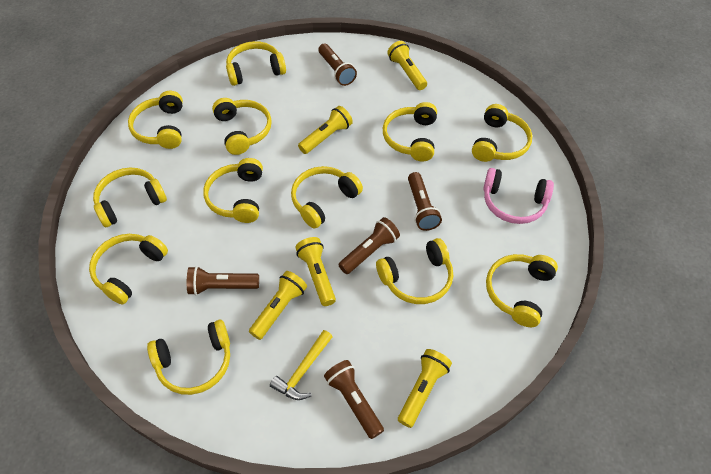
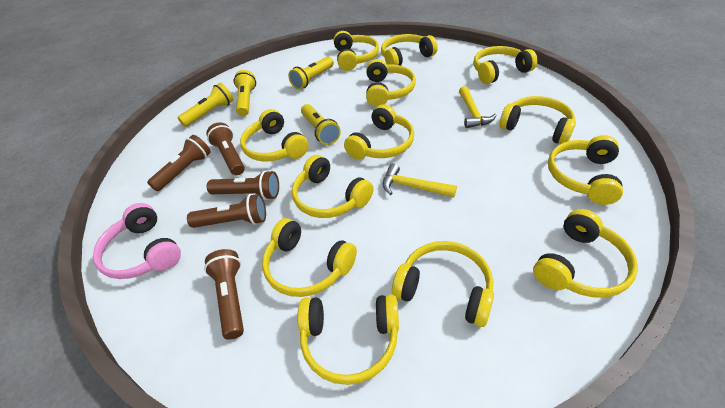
yellow flashlight: 5 -> 4
yellow hammer: 1 -> 2
yellow headphones: 12 -> 13

